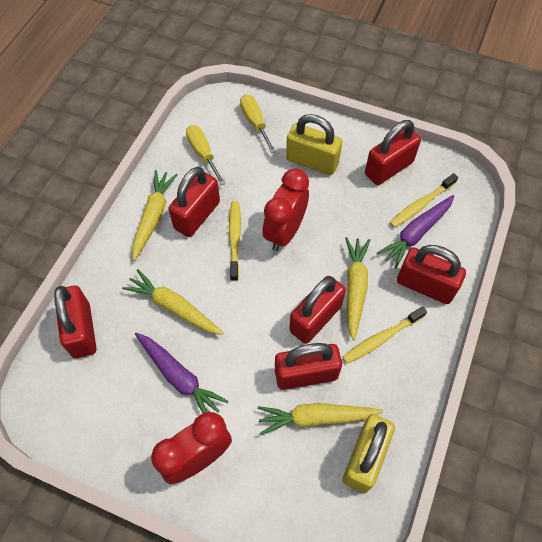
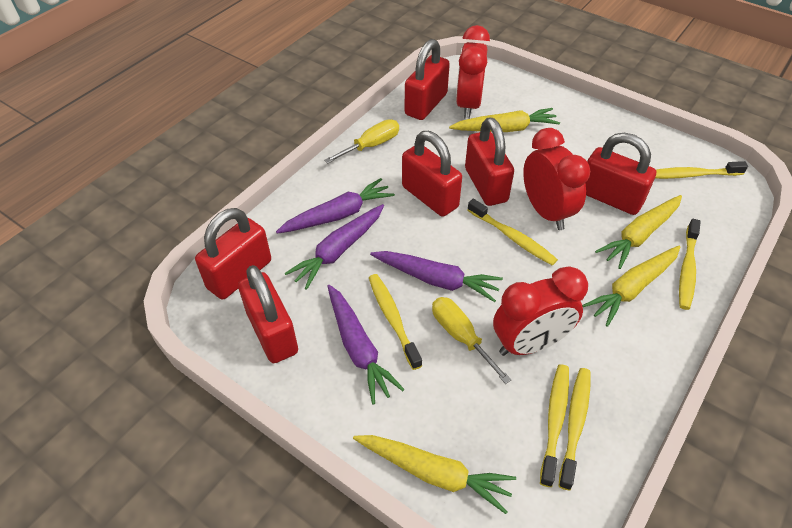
purple carrot: 2 -> 4
red clock: 2 -> 3
yellow padlock: 2 -> 0
yellow toothbrush: 3 -> 6

